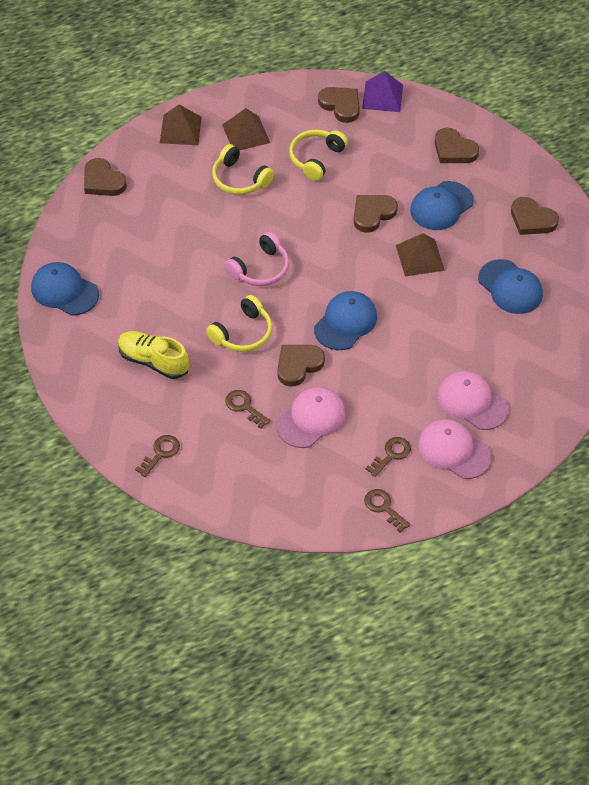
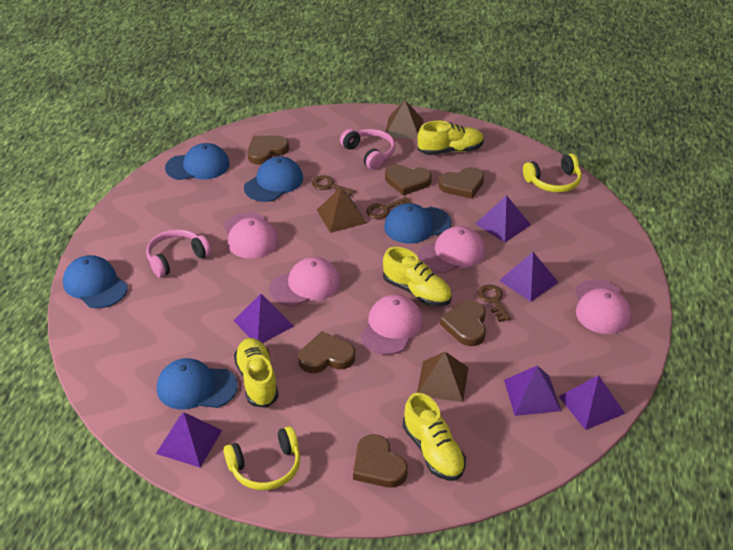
blue cap: 4 -> 5
brown key: 4 -> 3
pink cap: 3 -> 5
pink headphones: 1 -> 2
purple pyramid: 1 -> 6
yellow headphones: 3 -> 2
yellow shoe: 1 -> 4

